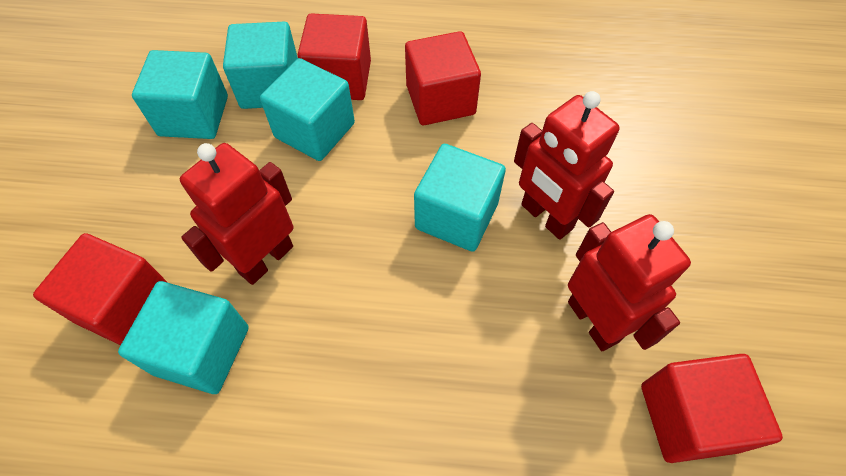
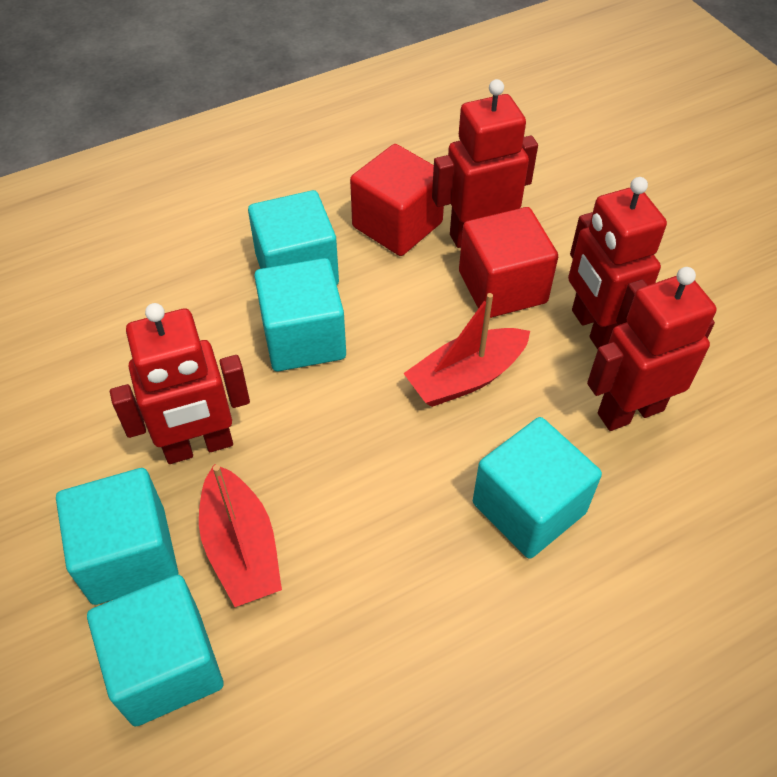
red boat: 0 -> 2
red cube: 4 -> 2
red robot: 3 -> 4

